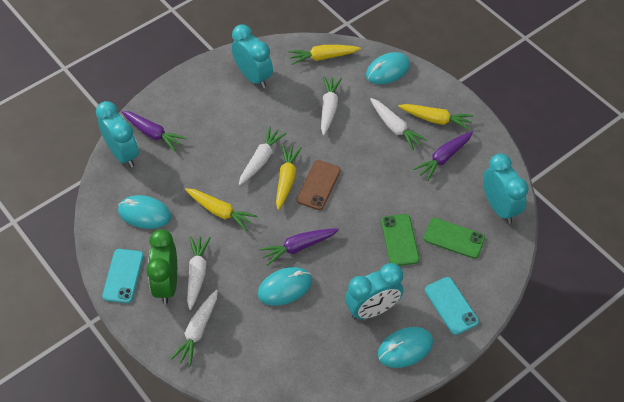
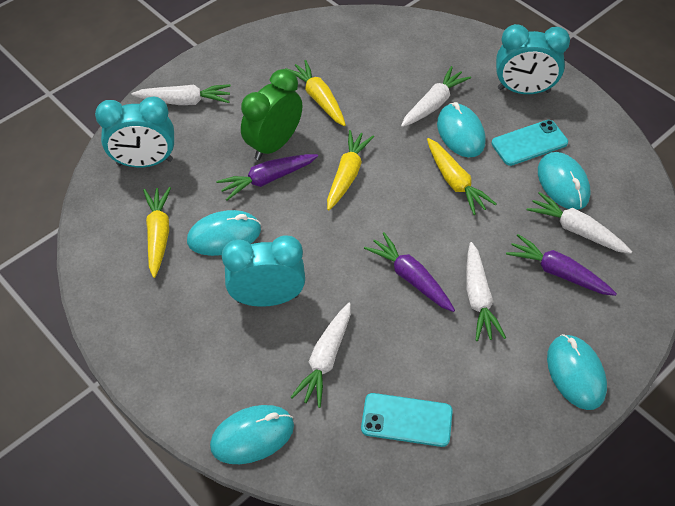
brown phone: 1 -> 0
green phone: 2 -> 0
turquoise clock: 4 -> 3
turquoise mouse: 4 -> 5

